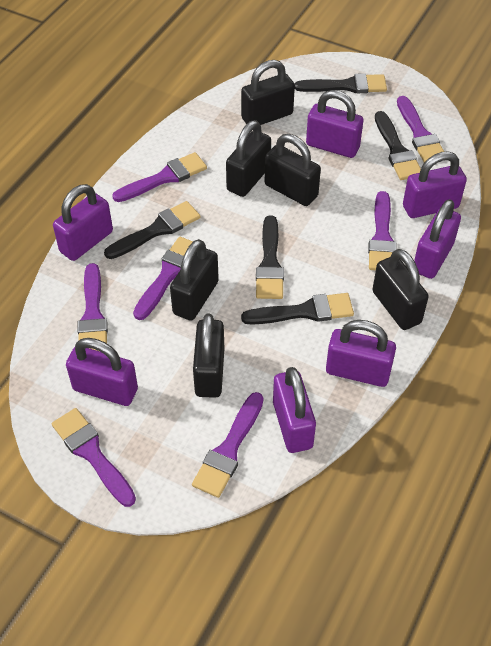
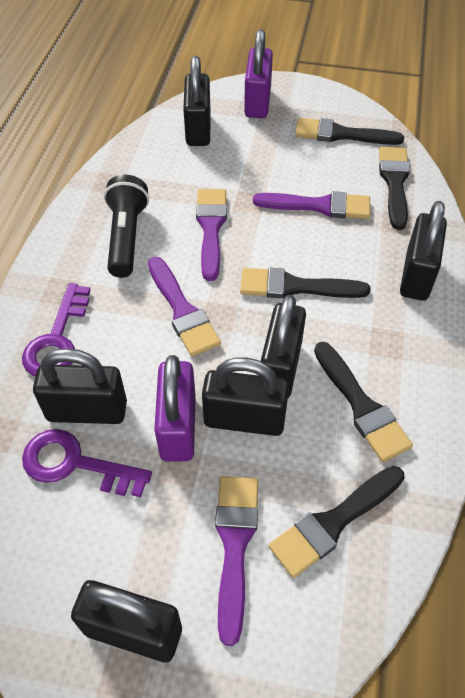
black flashlight: 0 -> 1
purple brush: 7 -> 4
purple key: 0 -> 2
purple padlock: 7 -> 2

